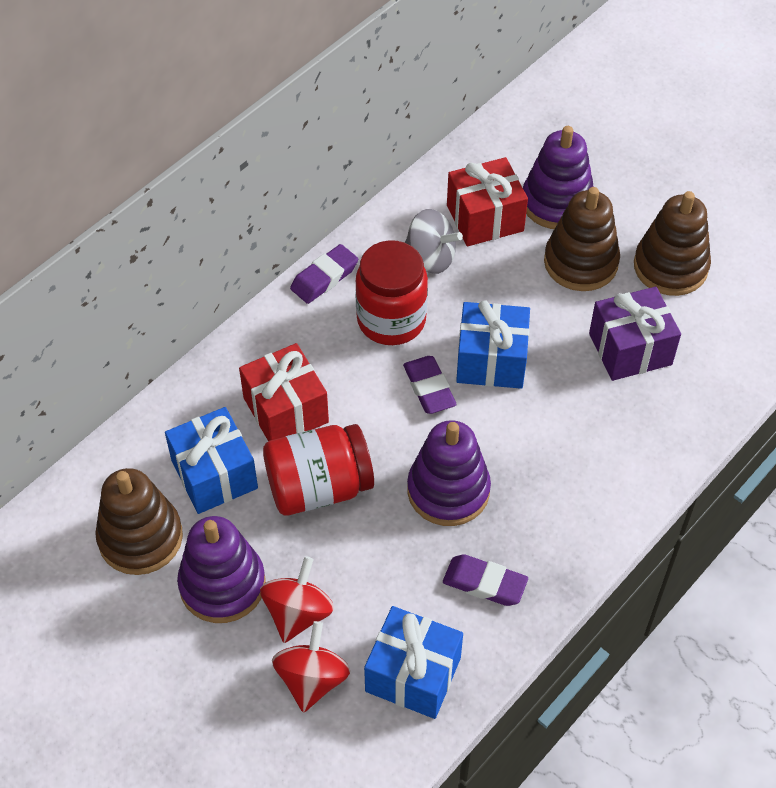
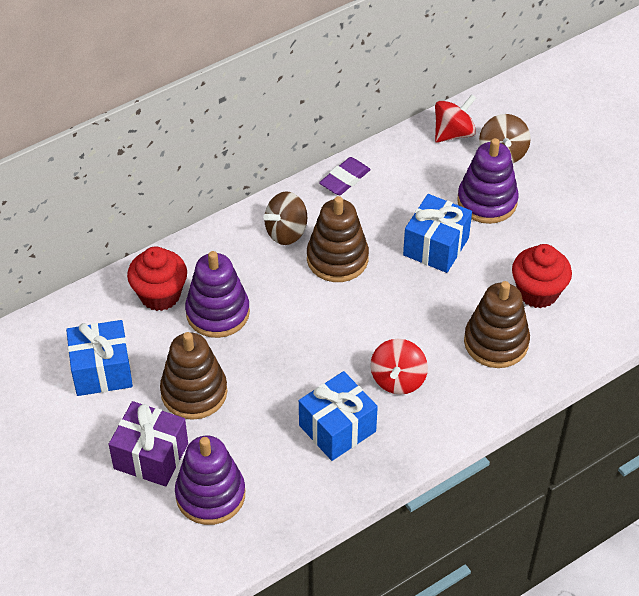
brown spinning top: 0 -> 2
grey spinning top: 1 -> 0
purple eraser: 3 -> 1
red cupcake: 0 -> 2
red gift: 2 -> 0
red jar: 2 -> 0

